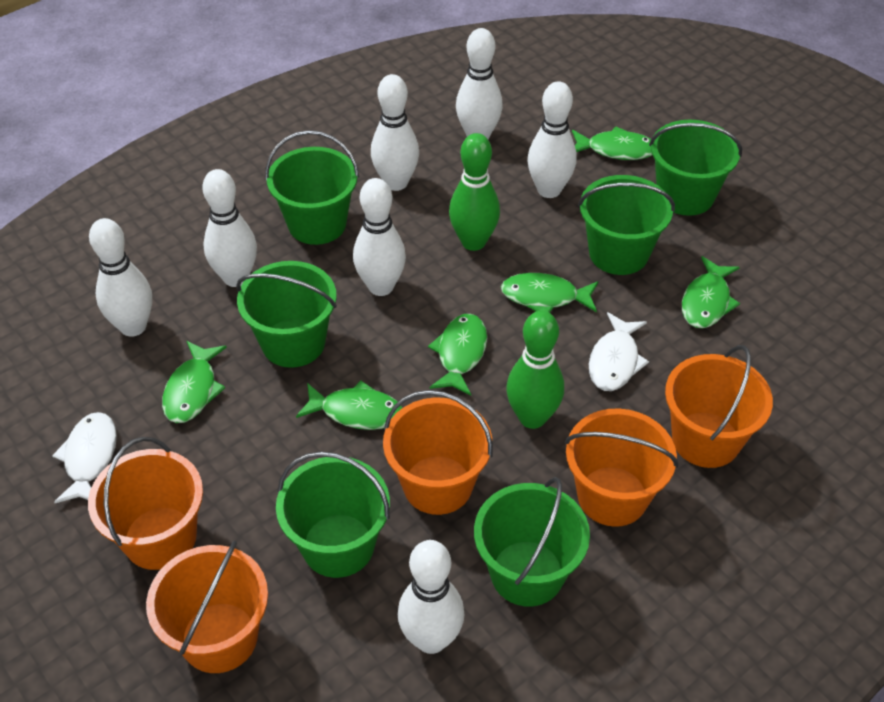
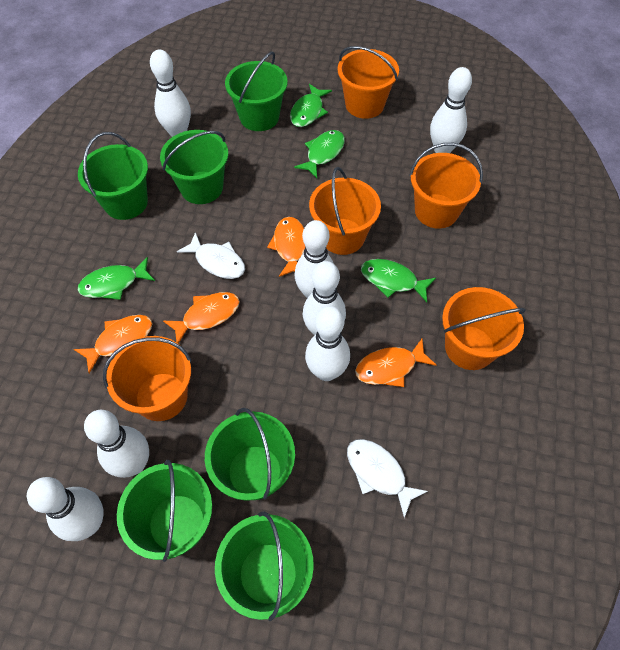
green bowling pin: 2 -> 0
green fish: 6 -> 4
orange fish: 0 -> 4

